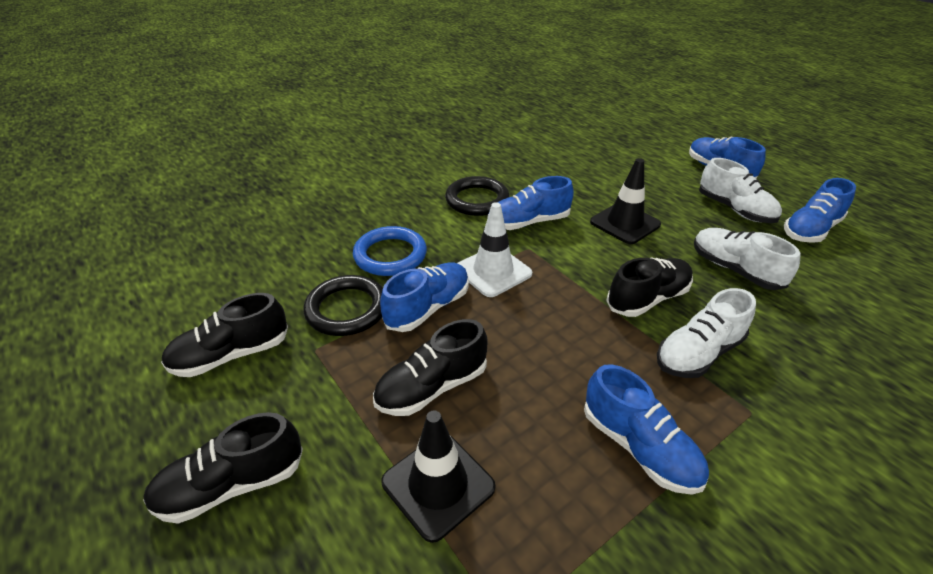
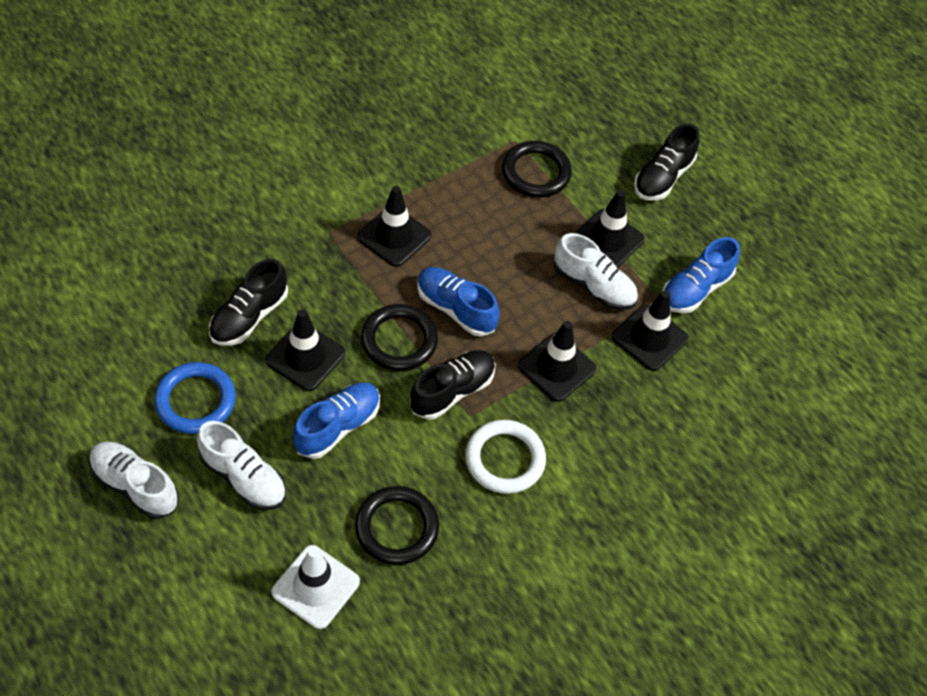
black ring: 2 -> 3
black shoe: 4 -> 3
black traffic cone: 2 -> 5
blue shoe: 5 -> 3
white ring: 0 -> 1

